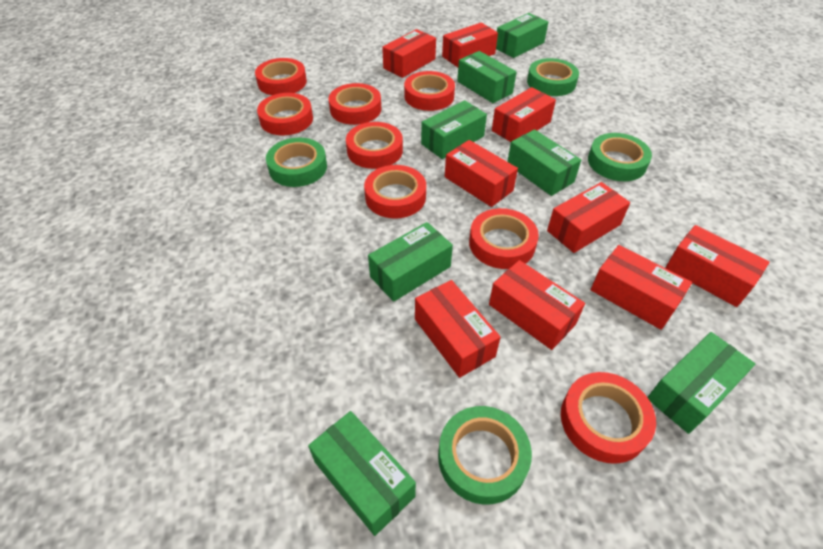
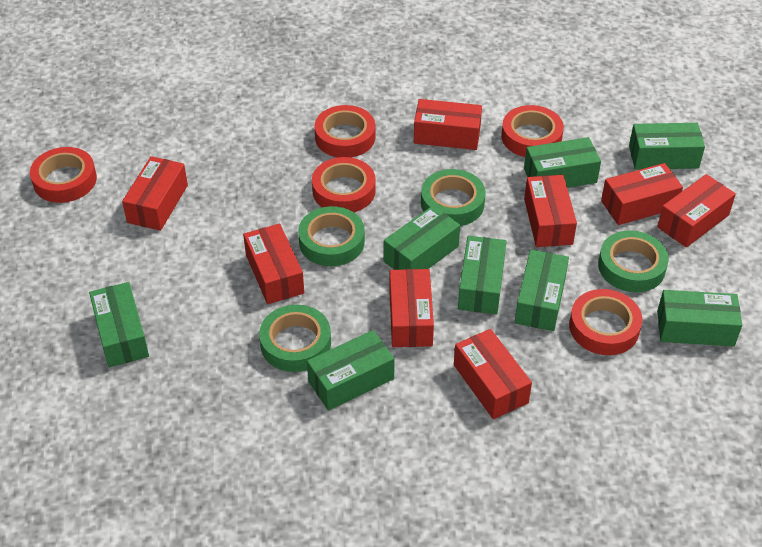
green box: 7 -> 8
red box: 9 -> 8
red tape: 8 -> 5

